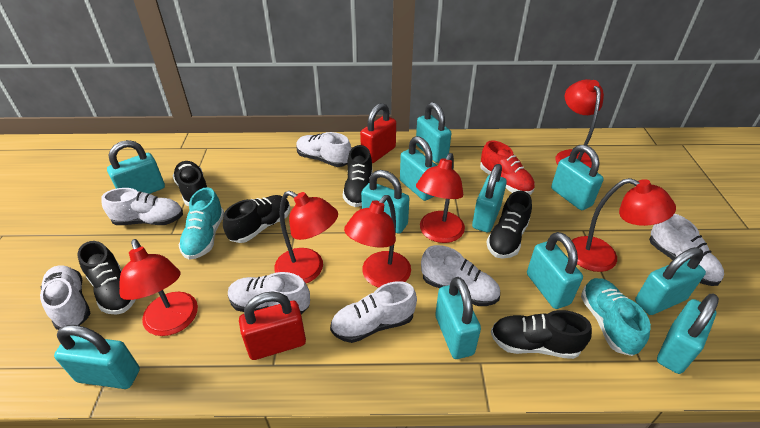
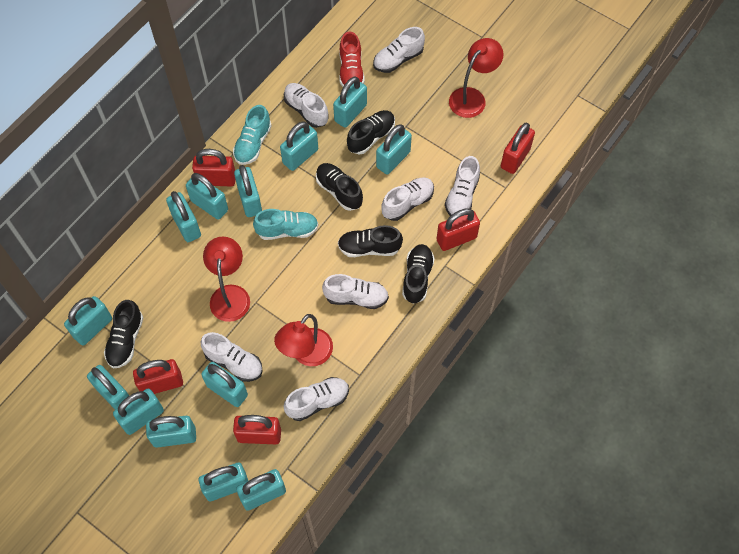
black shoe: 6 -> 5
red lamp: 6 -> 3
red padlock: 2 -> 5
turquoise padlock: 11 -> 13

